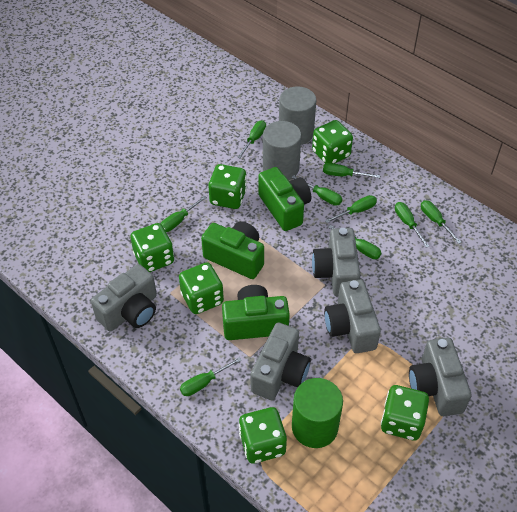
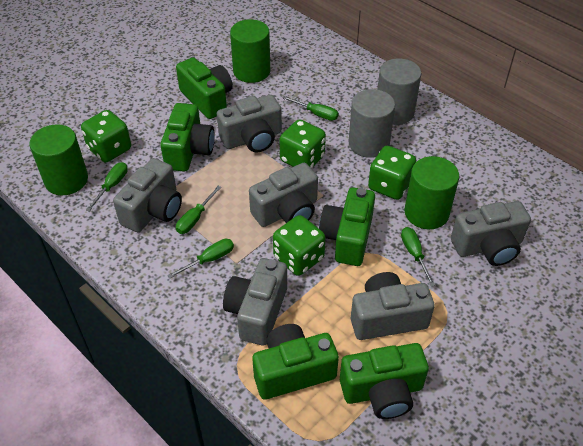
green camera: 3 -> 5
green cylinder: 1 -> 3
green dice: 6 -> 4
green screwdriver: 9 -> 5
grey camera: 5 -> 6

